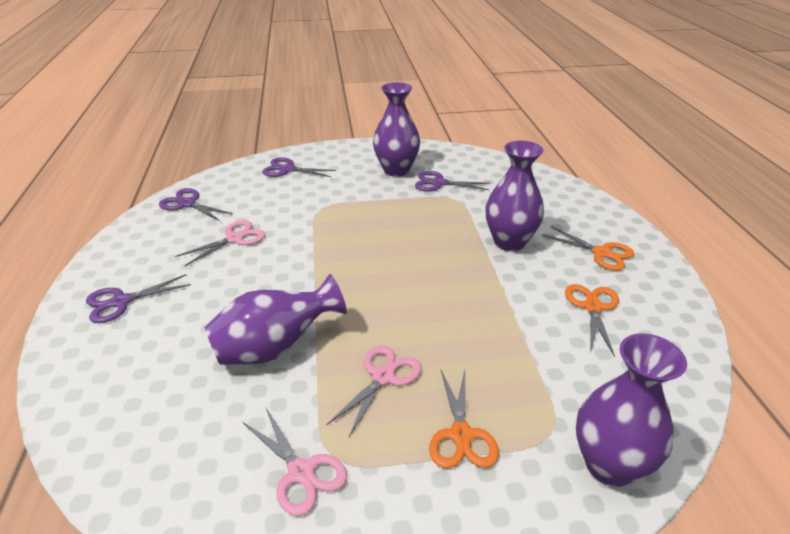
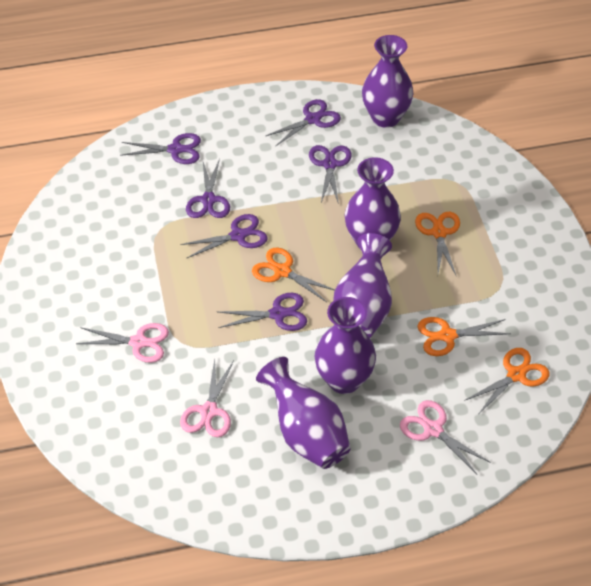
orange scissors: 3 -> 4
purple scissors: 4 -> 6
purple vase: 4 -> 5

